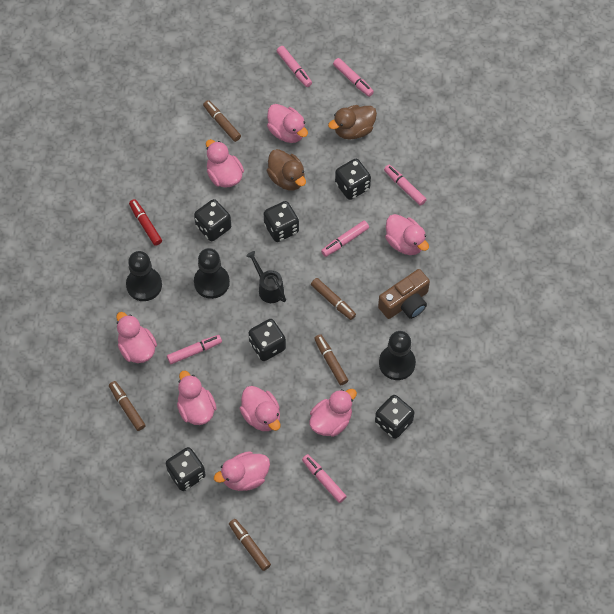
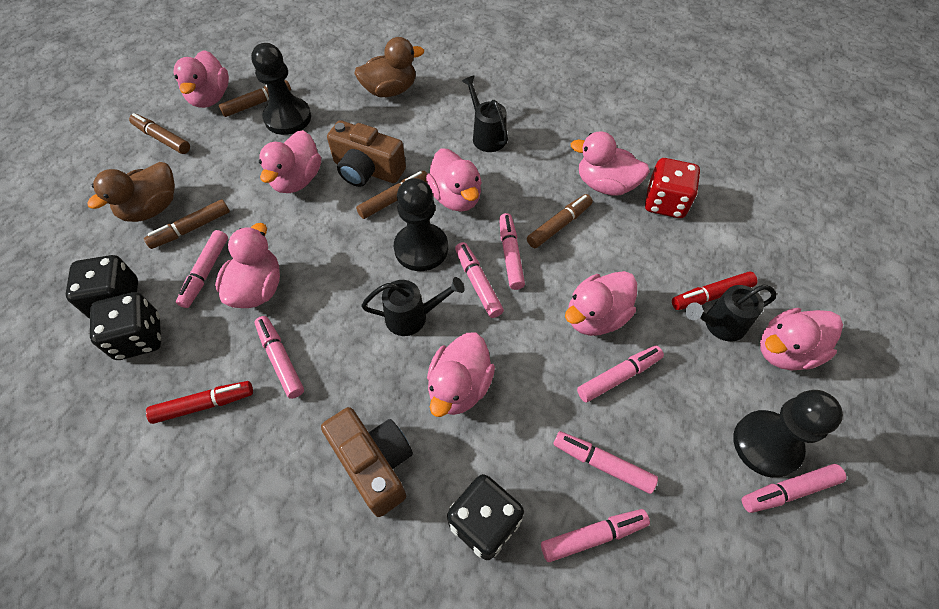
black dice: 6 -> 3
black watering can: 1 -> 3
brown camera: 1 -> 2
pink marker: 6 -> 8
red dice: 0 -> 1
red marker: 1 -> 2

